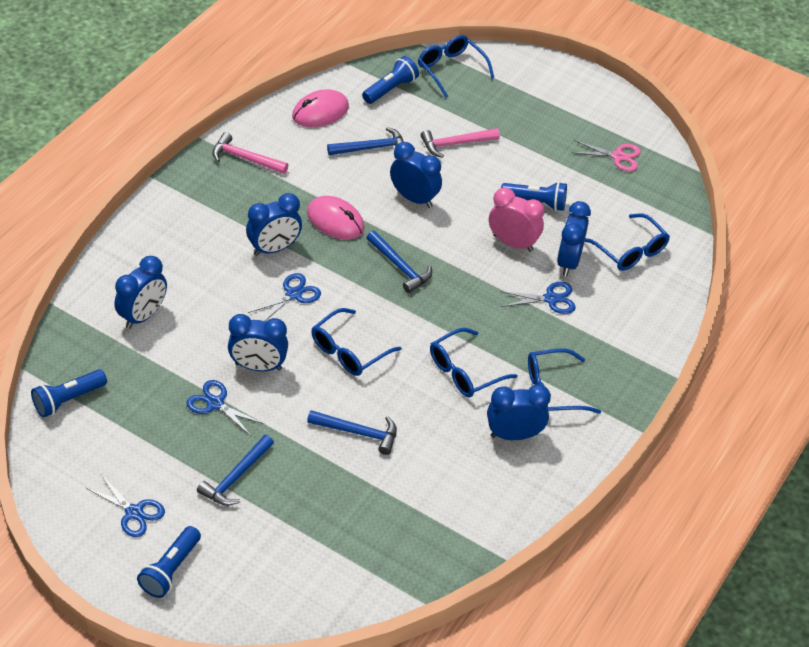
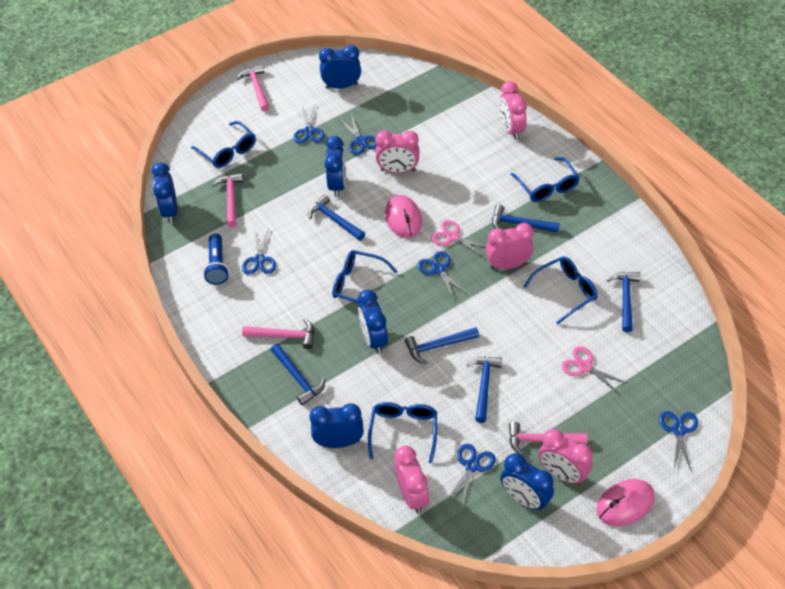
blue flashlight: 4 -> 1
blue hammer: 4 -> 6
blue scissors: 4 -> 6
pink clock: 1 -> 5
pink hammer: 2 -> 4
pink scissors: 1 -> 2

